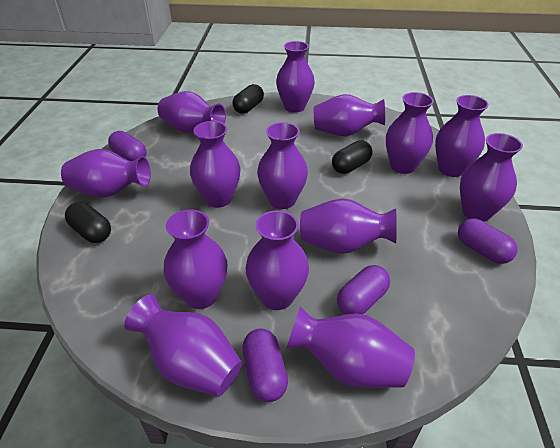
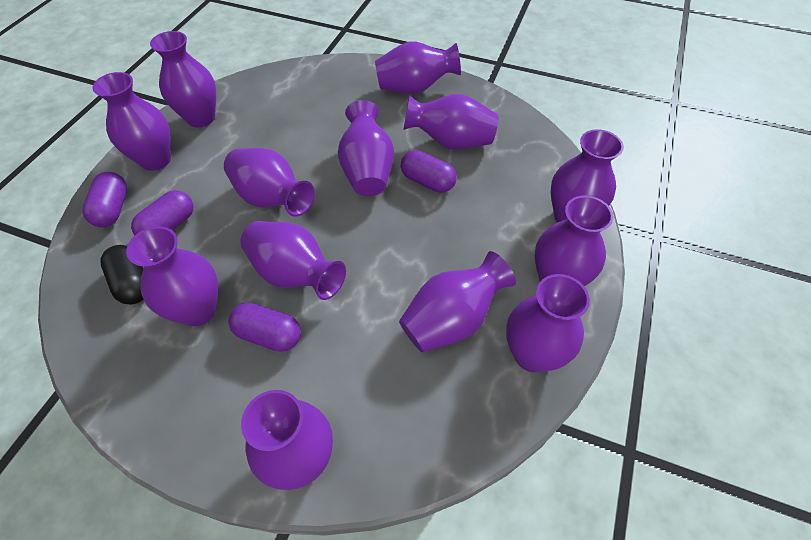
black capsule: 3 -> 1
purple vase: 14 -> 13

